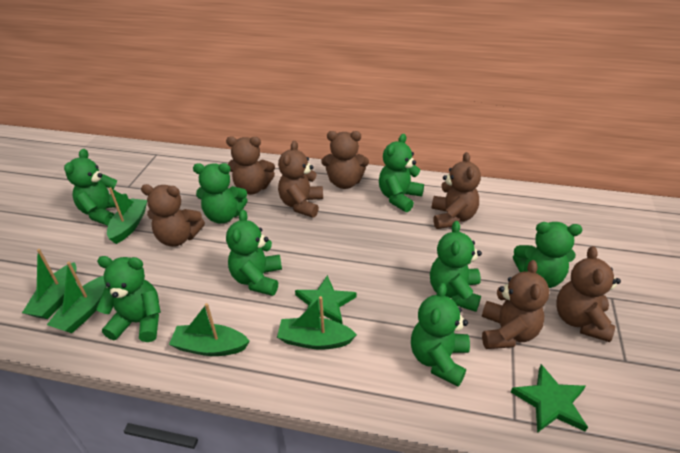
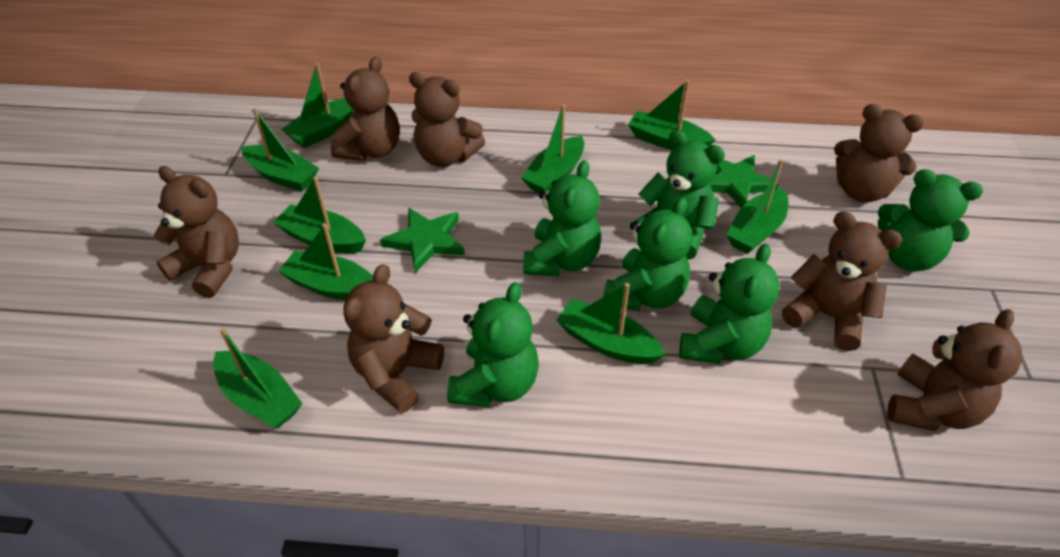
green boat: 5 -> 9
green teddy bear: 8 -> 6

